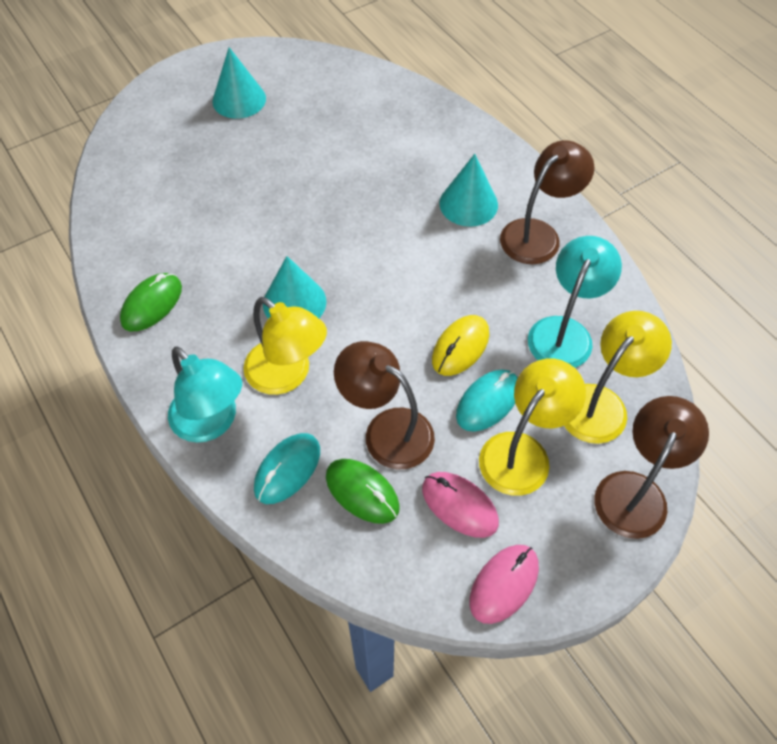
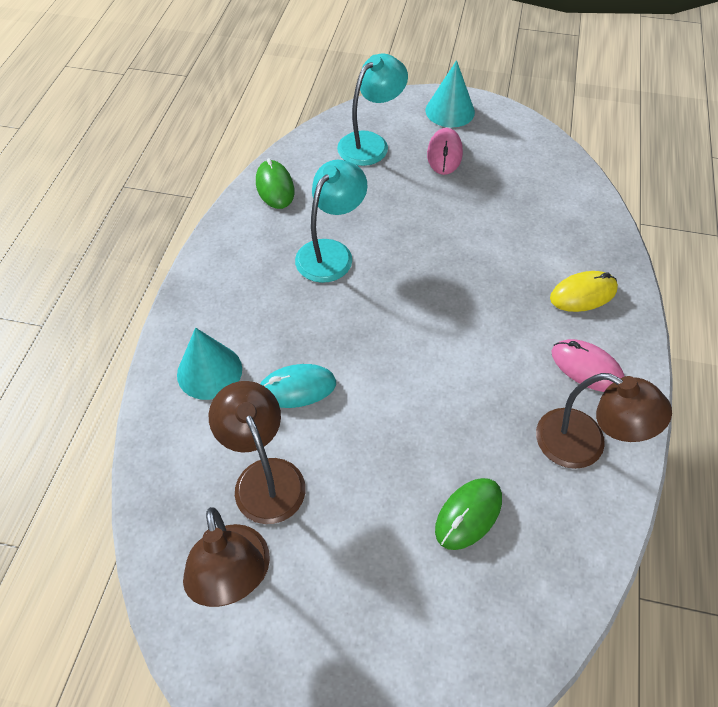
turquoise cone: 3 -> 2
turquoise mouse: 2 -> 1
yellow lamp: 3 -> 0

